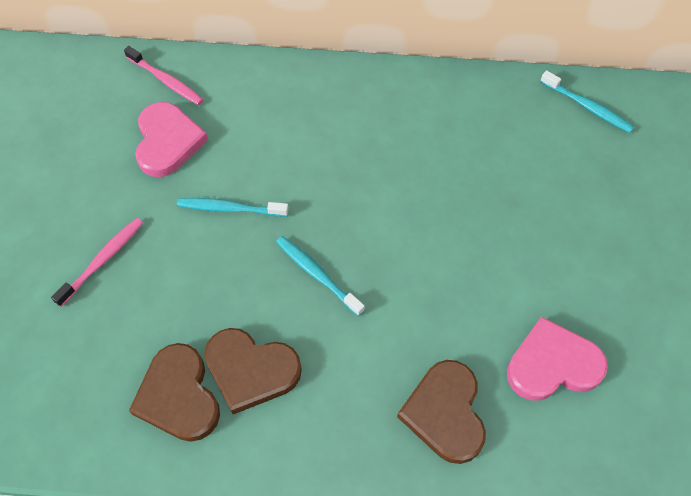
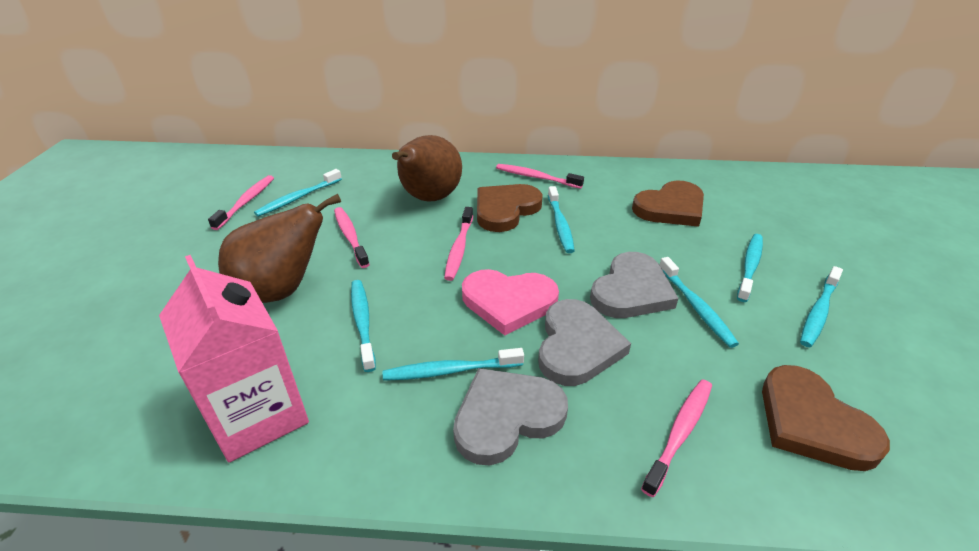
brown pear: 0 -> 2
grey heart: 0 -> 3
pink carton: 0 -> 1
pink heart: 2 -> 1
pink toothbrush: 2 -> 5
turquoise toothbrush: 3 -> 7

